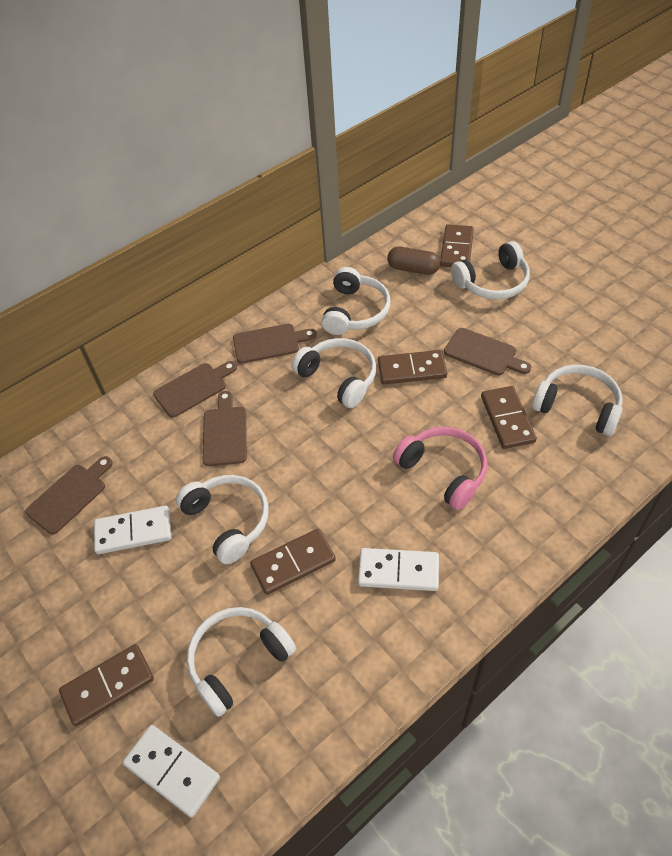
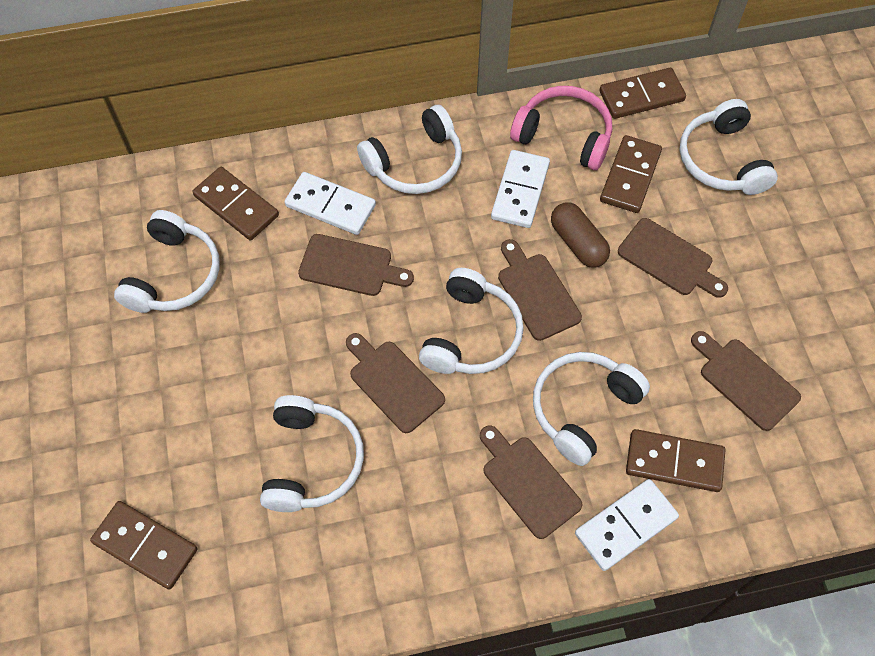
brown cutting board: 5 -> 6

